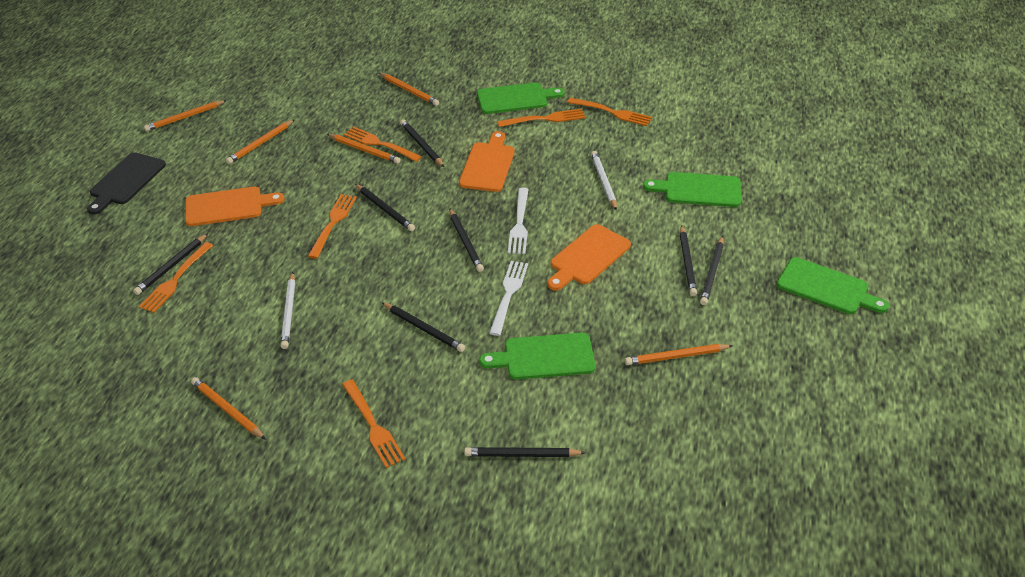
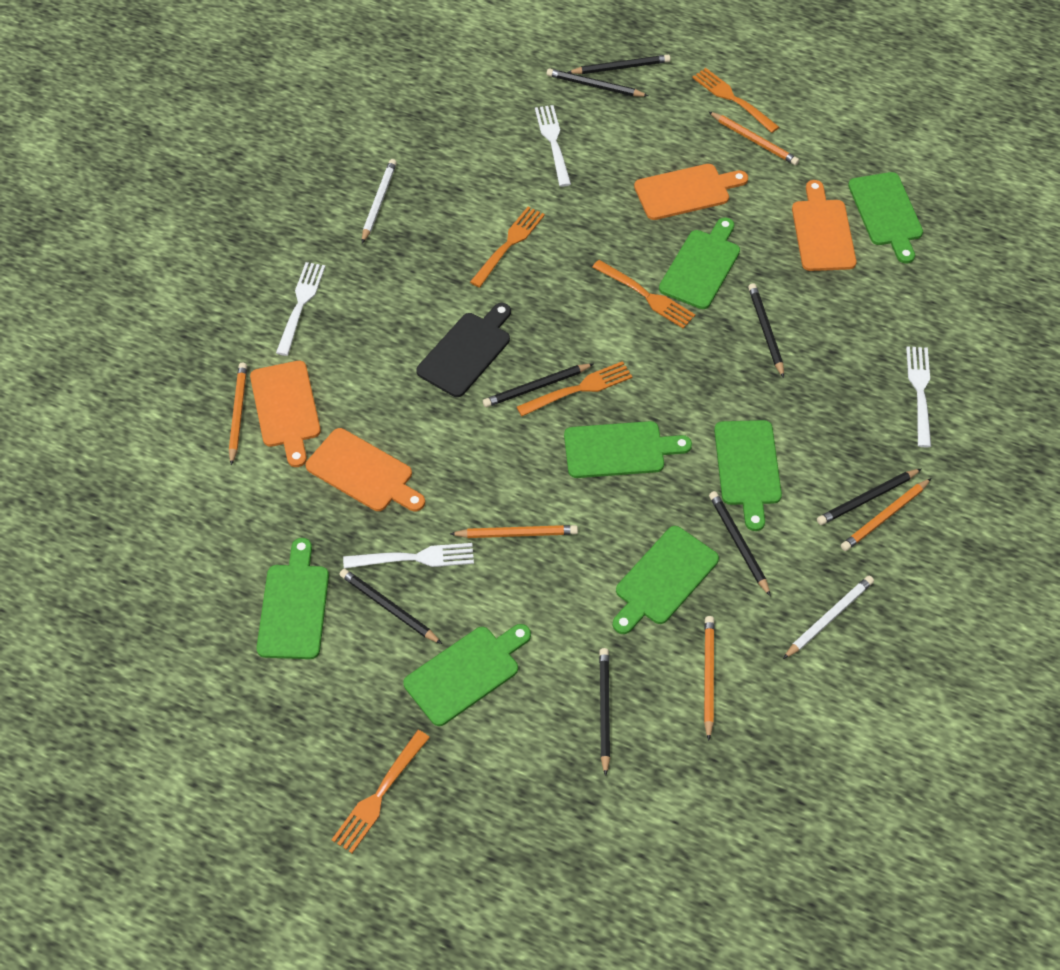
green cutting board: 4 -> 7
orange cutting board: 3 -> 4
orange fork: 6 -> 5
orange pencil: 6 -> 5
white fork: 2 -> 4

